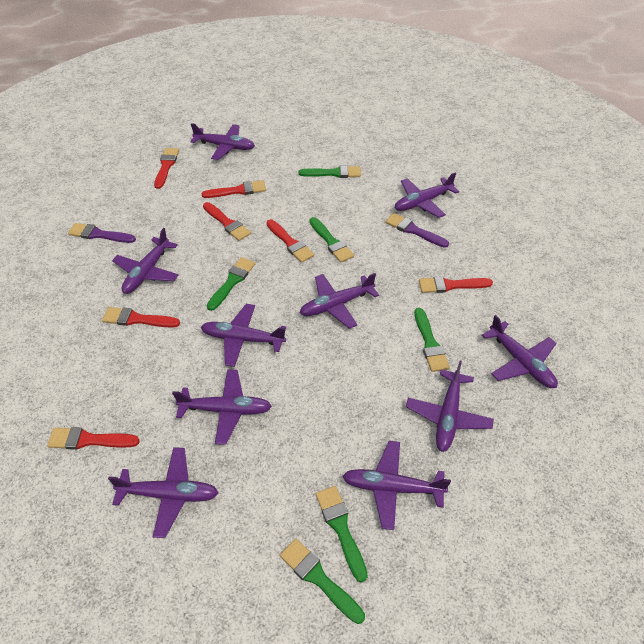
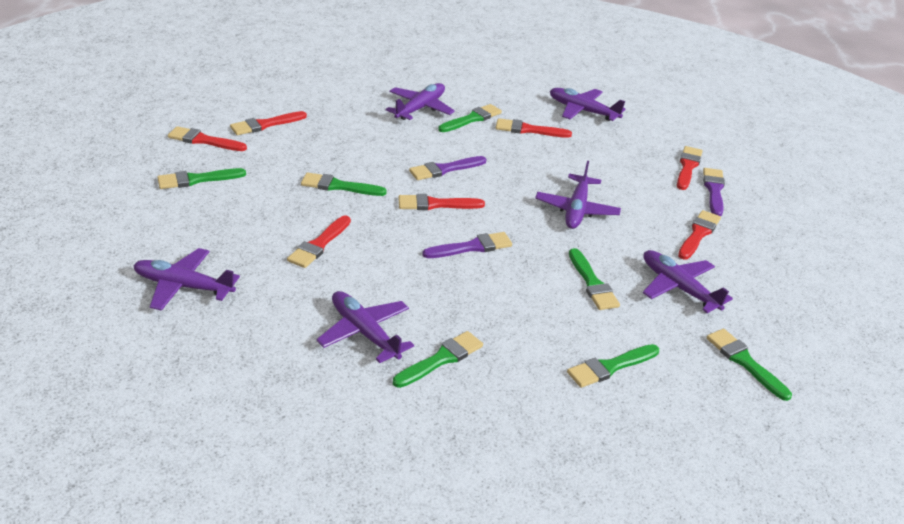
green brush: 6 -> 7
purple brush: 2 -> 3
purple plane: 10 -> 6

